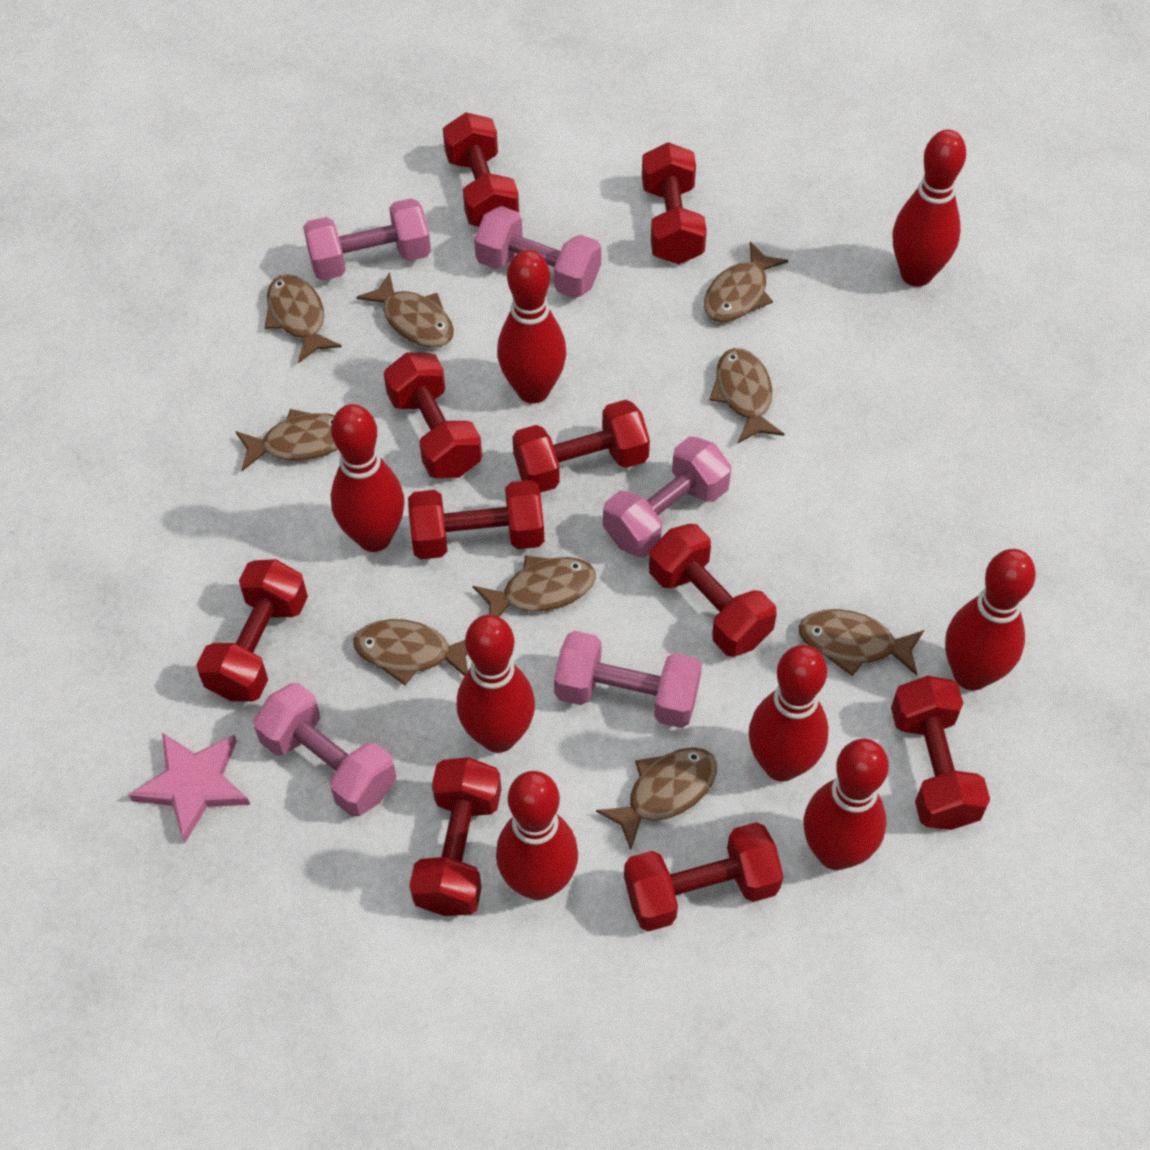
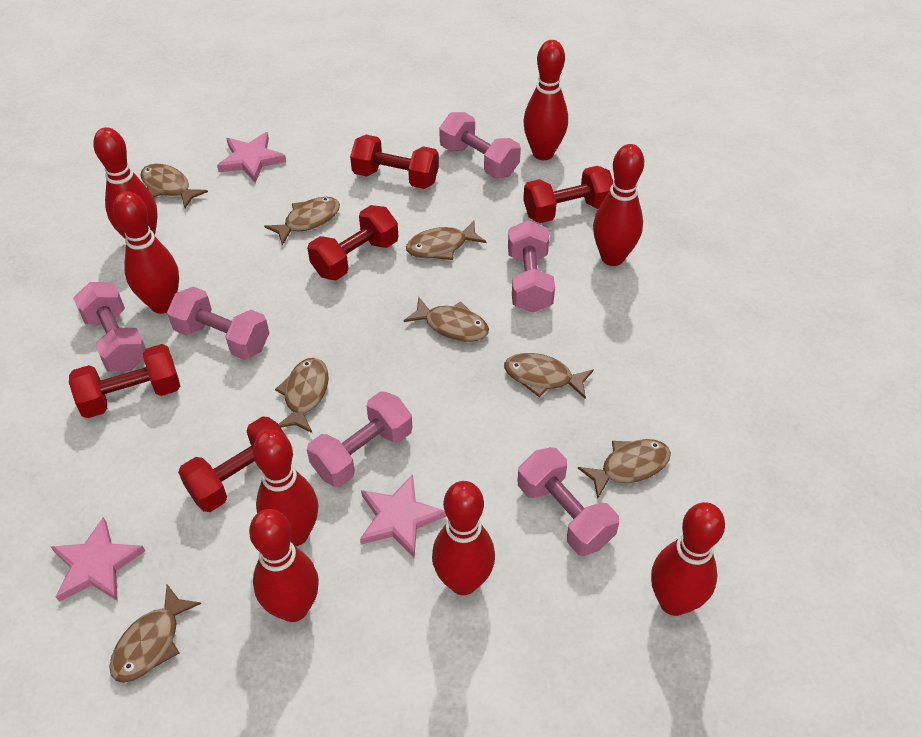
brown fish: 9 -> 8
pink dumbbell: 5 -> 6
pink star: 1 -> 3
red dumbbell: 10 -> 5

